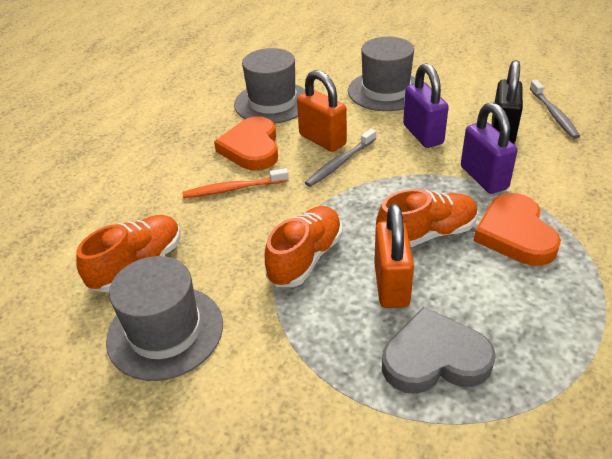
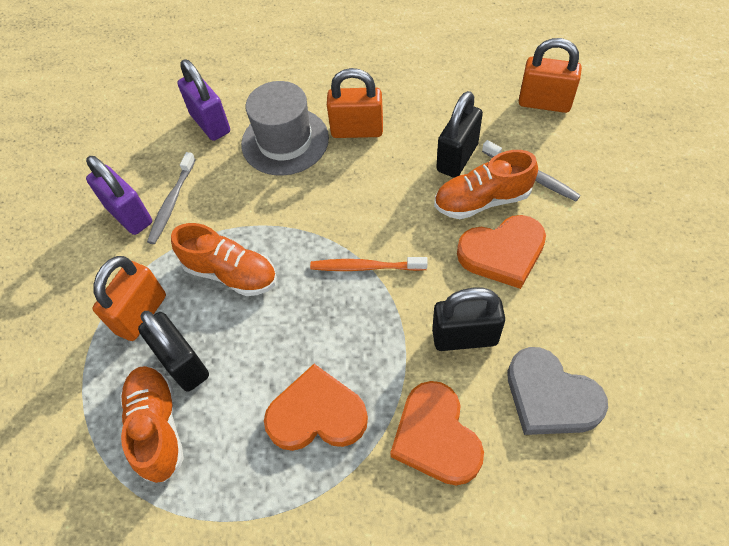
black padlock: 1 -> 3
grey hat: 3 -> 1
orange heart: 2 -> 3
orange padlock: 2 -> 3

